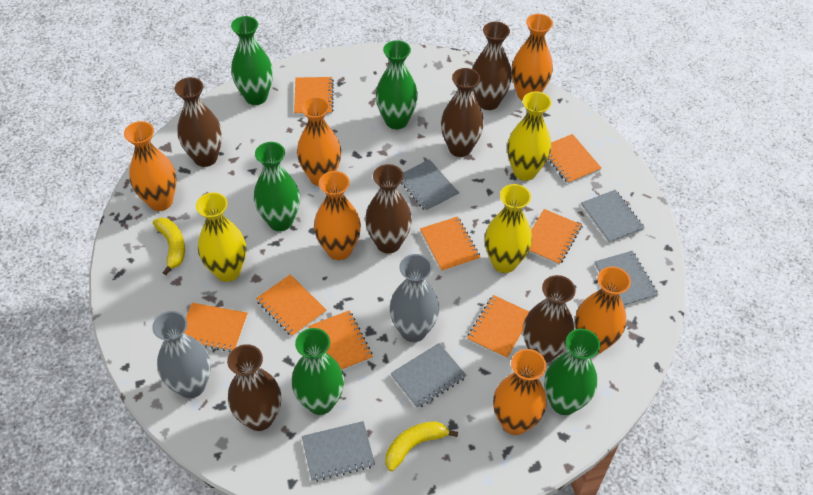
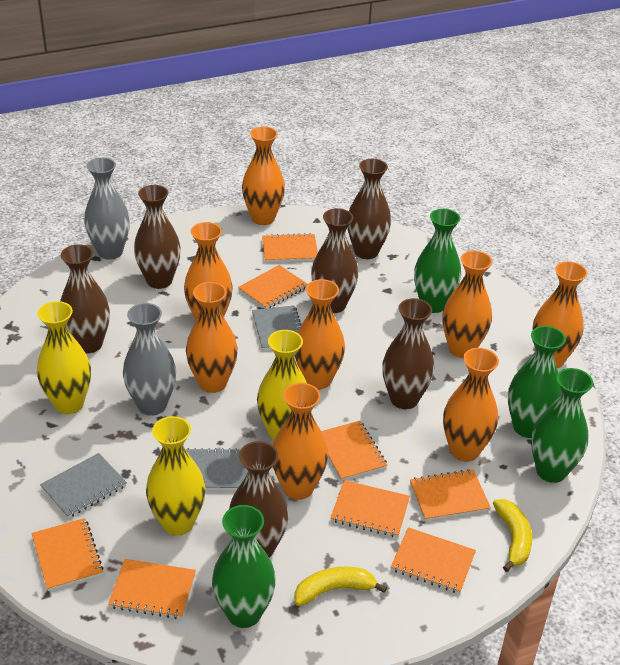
green vase: 5 -> 4
grey notebook: 5 -> 3
orange vase: 6 -> 8

